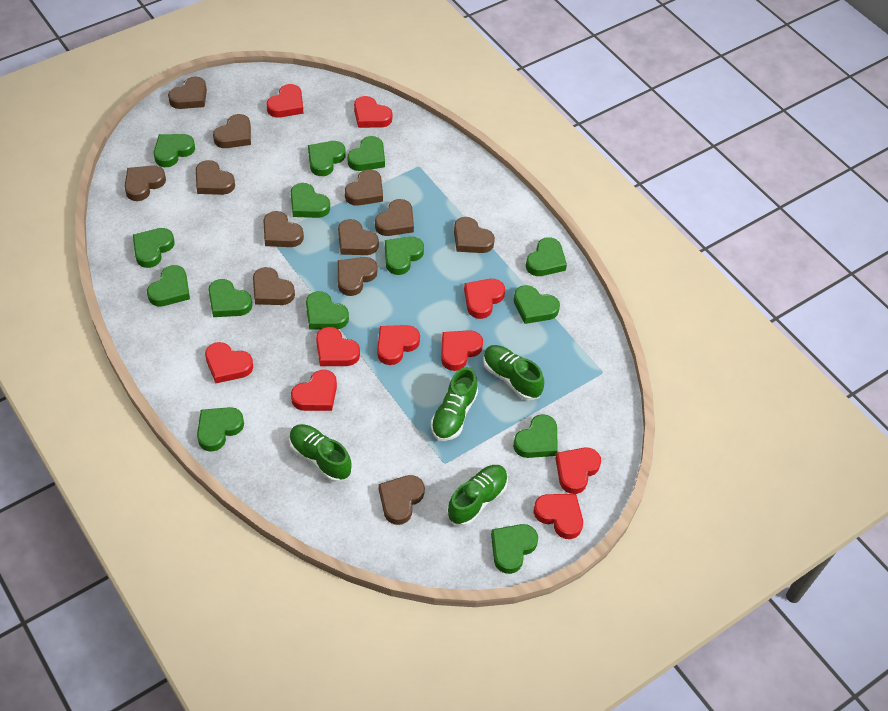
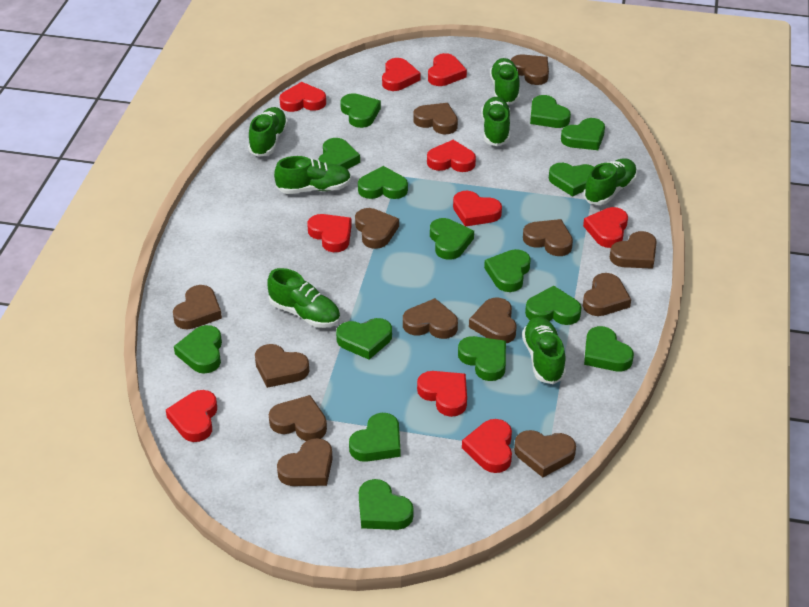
brown heart: 12 -> 13
green heart: 14 -> 15
green shoe: 4 -> 7

